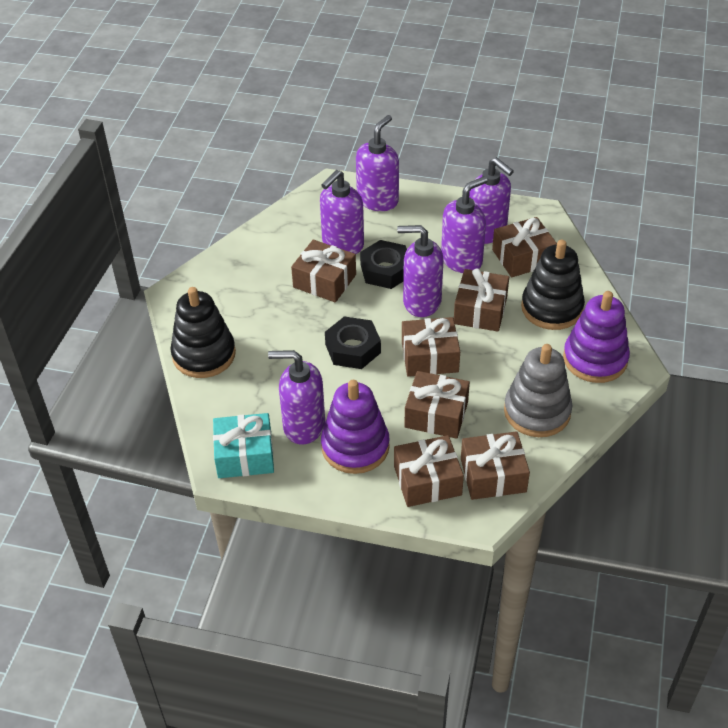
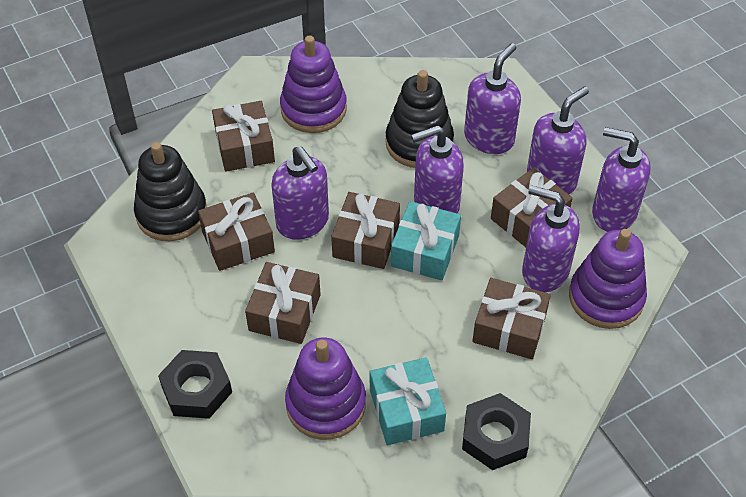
brown gift: 7 -> 6
grey stacking toy: 1 -> 0
purple stacking toy: 2 -> 3
turquoise gift: 1 -> 2

